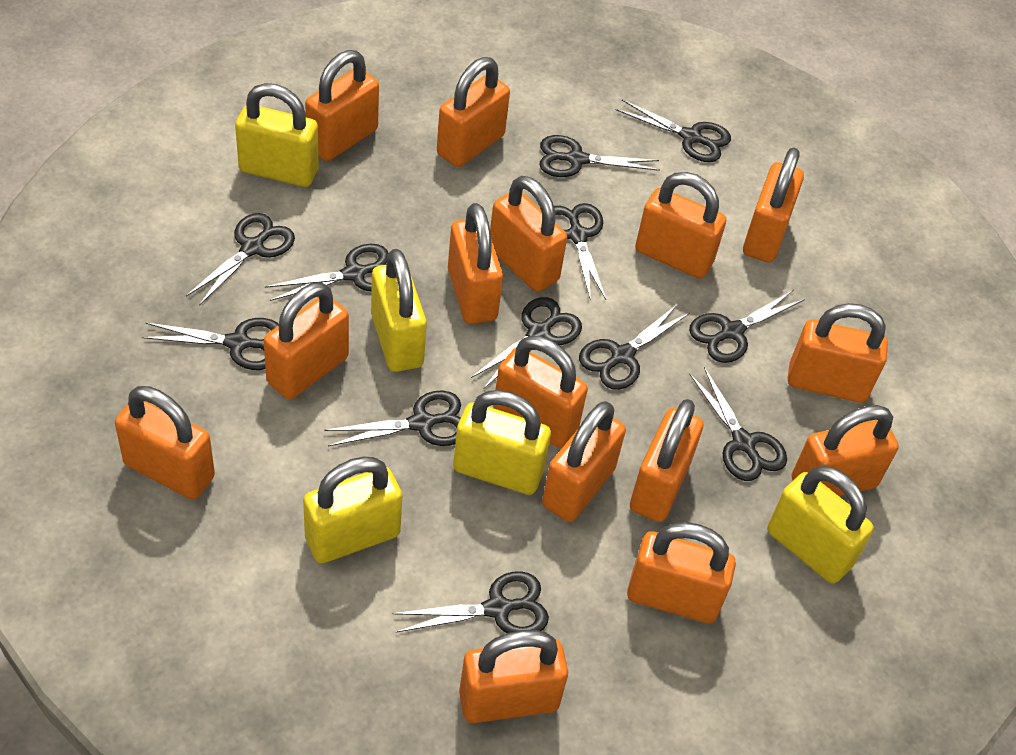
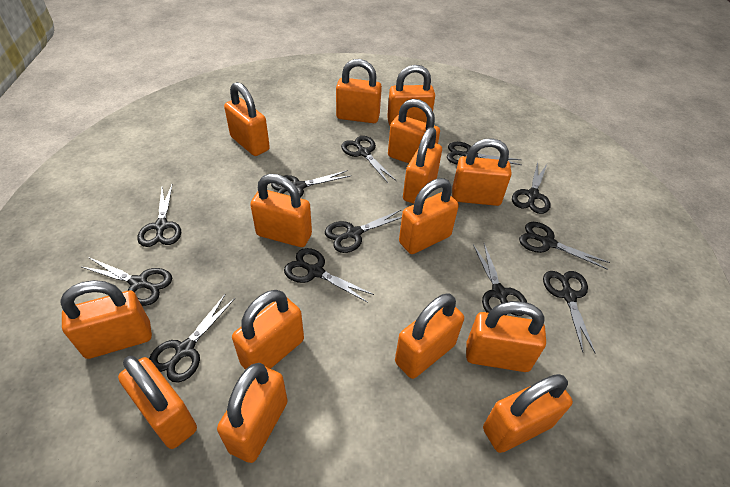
yellow padlock: 5 -> 0

